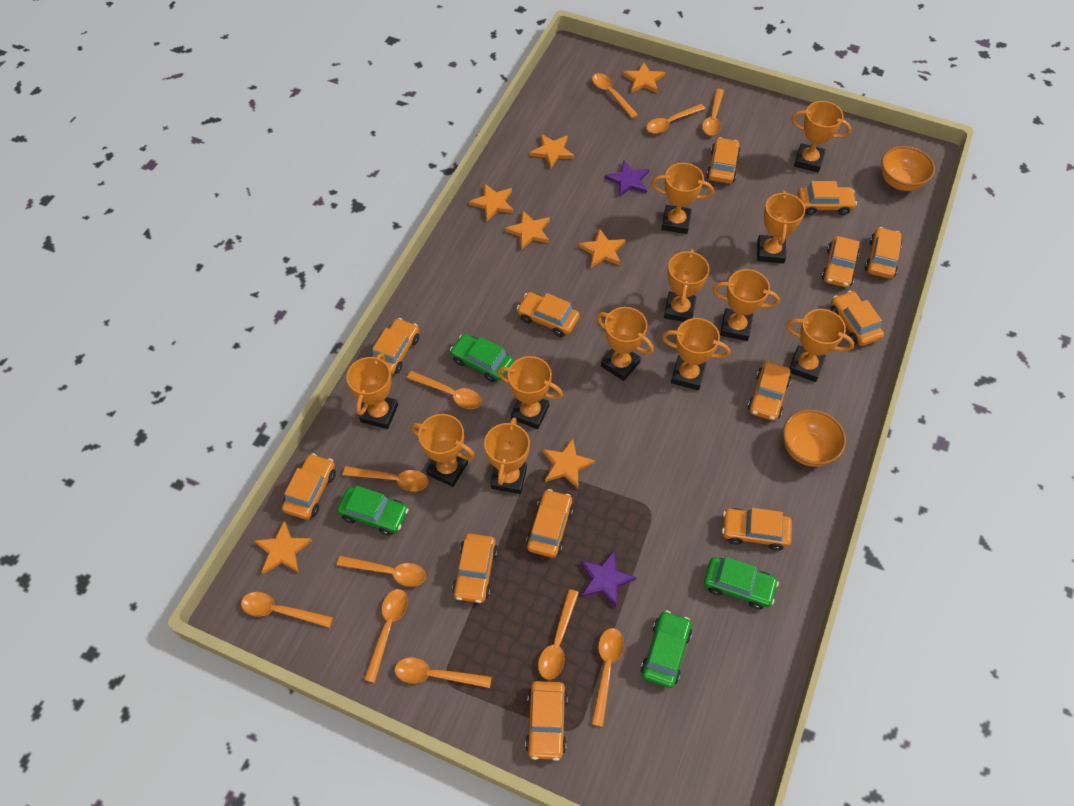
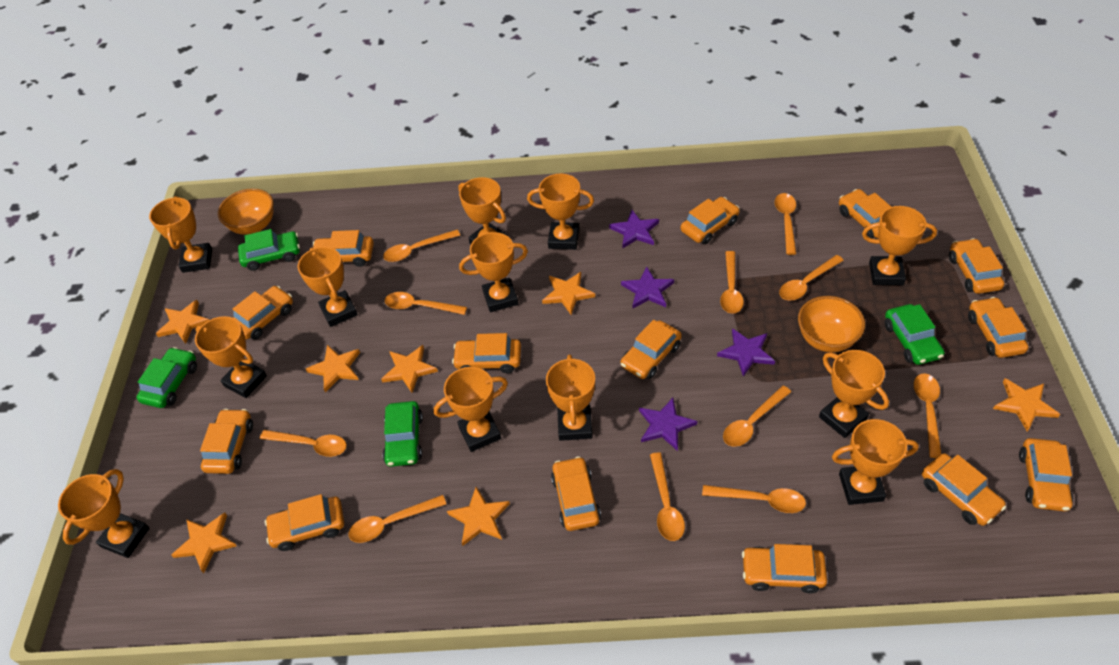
orange car: 13 -> 14
purple star: 2 -> 4

